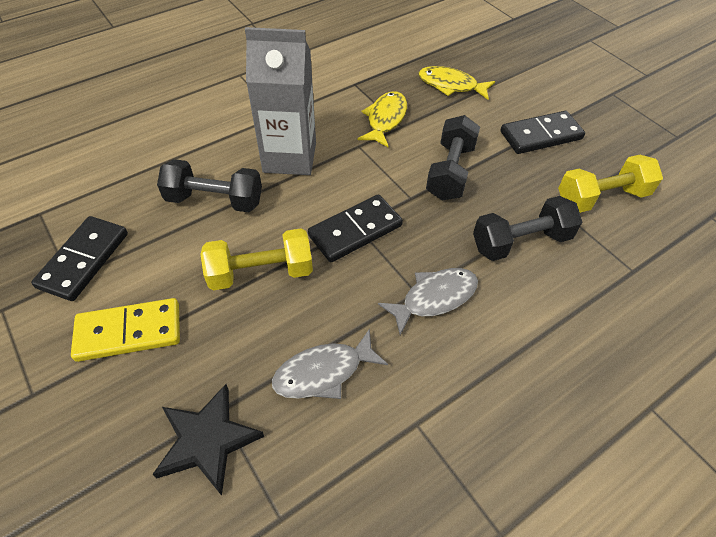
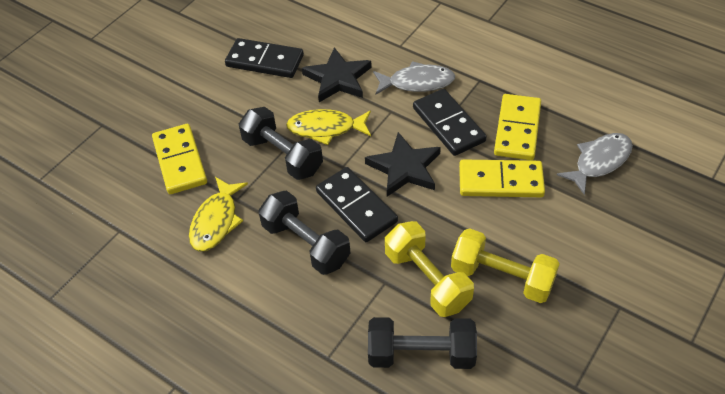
black star: 1 -> 2
grey carton: 1 -> 0
yellow domino: 1 -> 3

